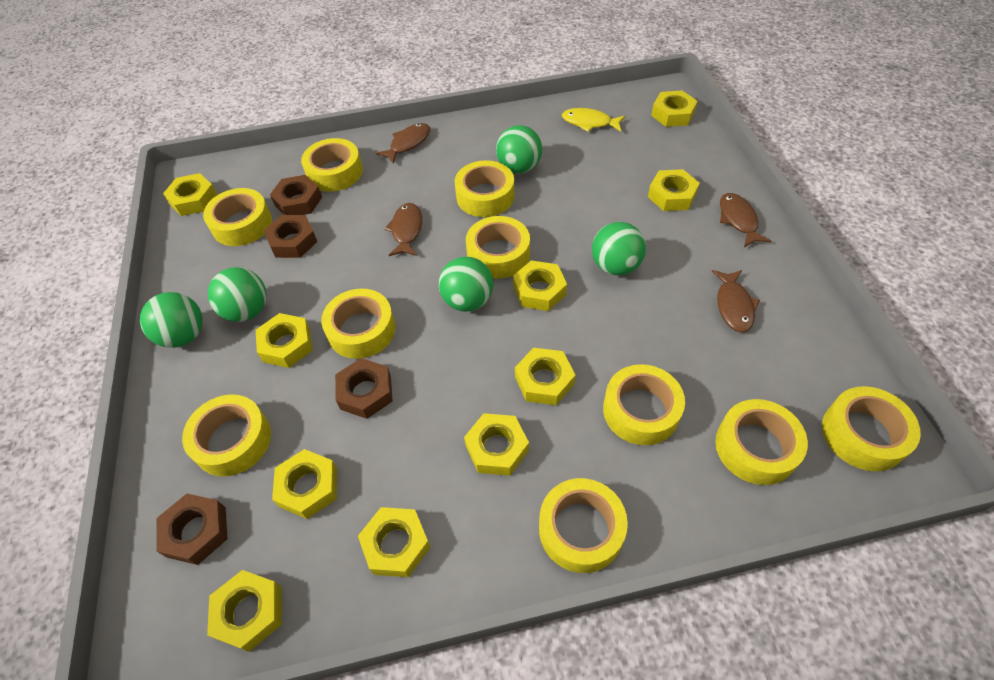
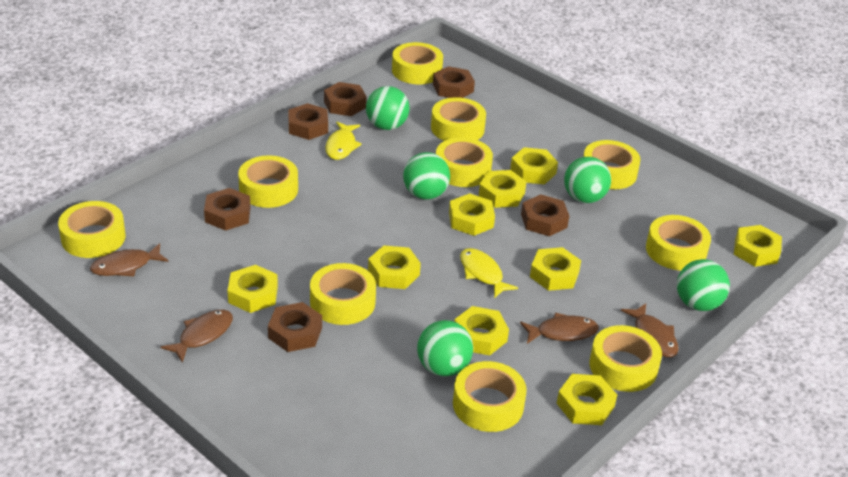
brown nut: 4 -> 6
yellow fish: 1 -> 2
yellow nut: 10 -> 9

